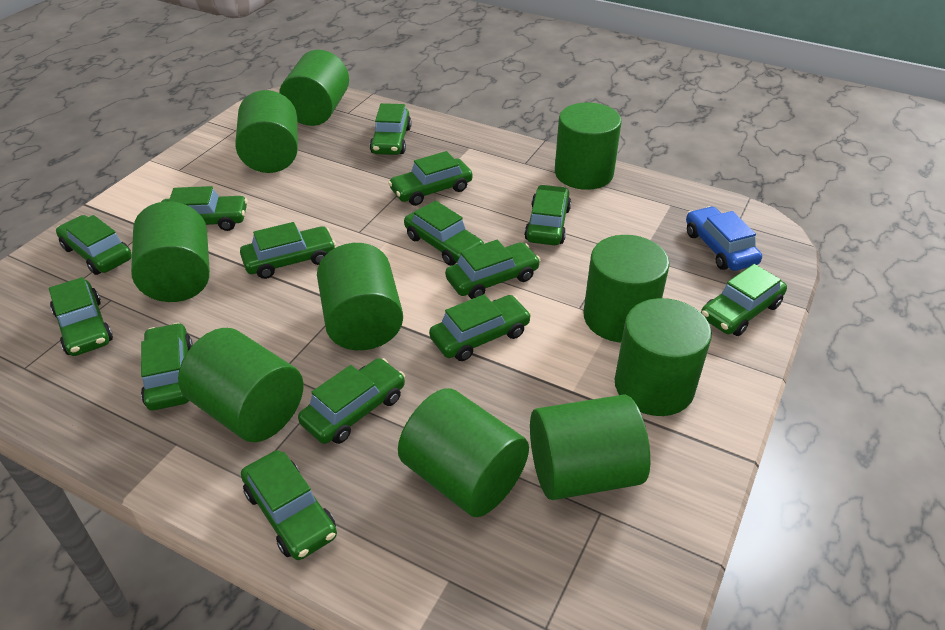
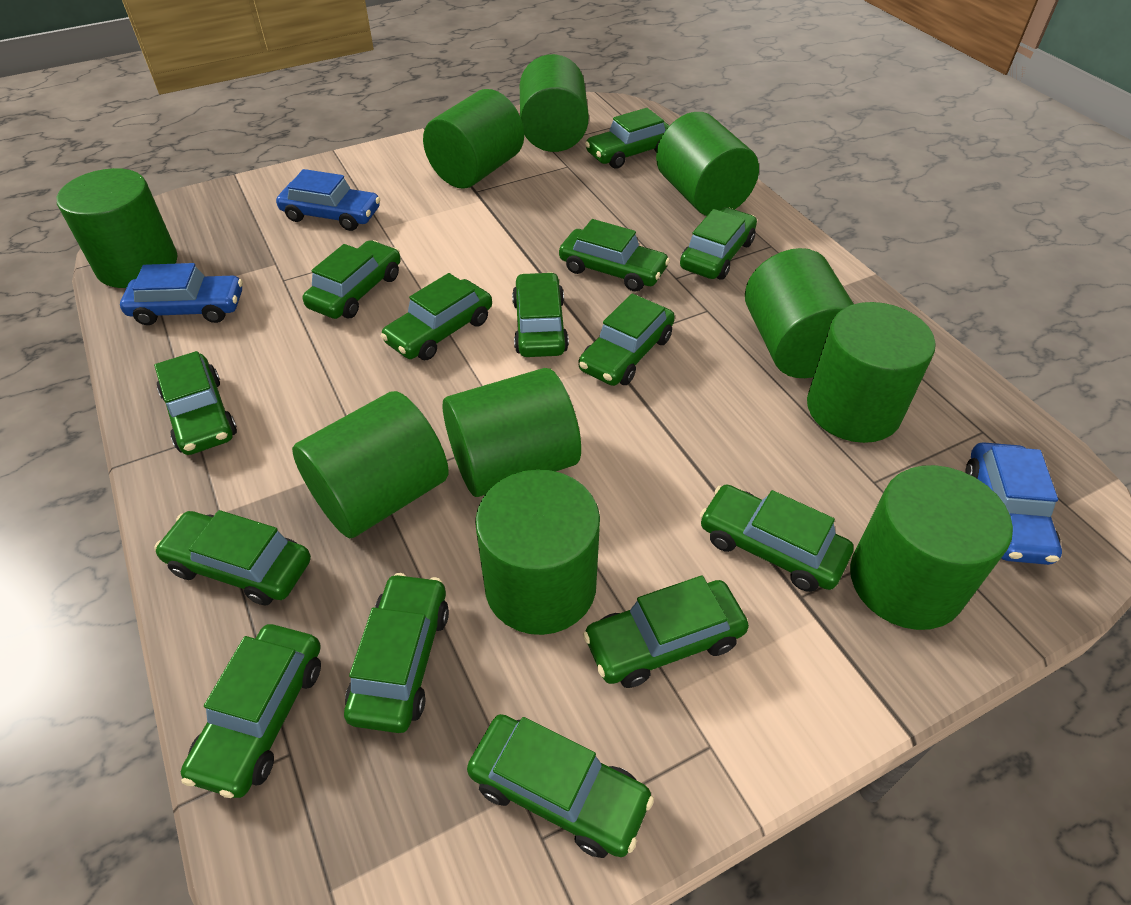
blue car: 1 -> 3

